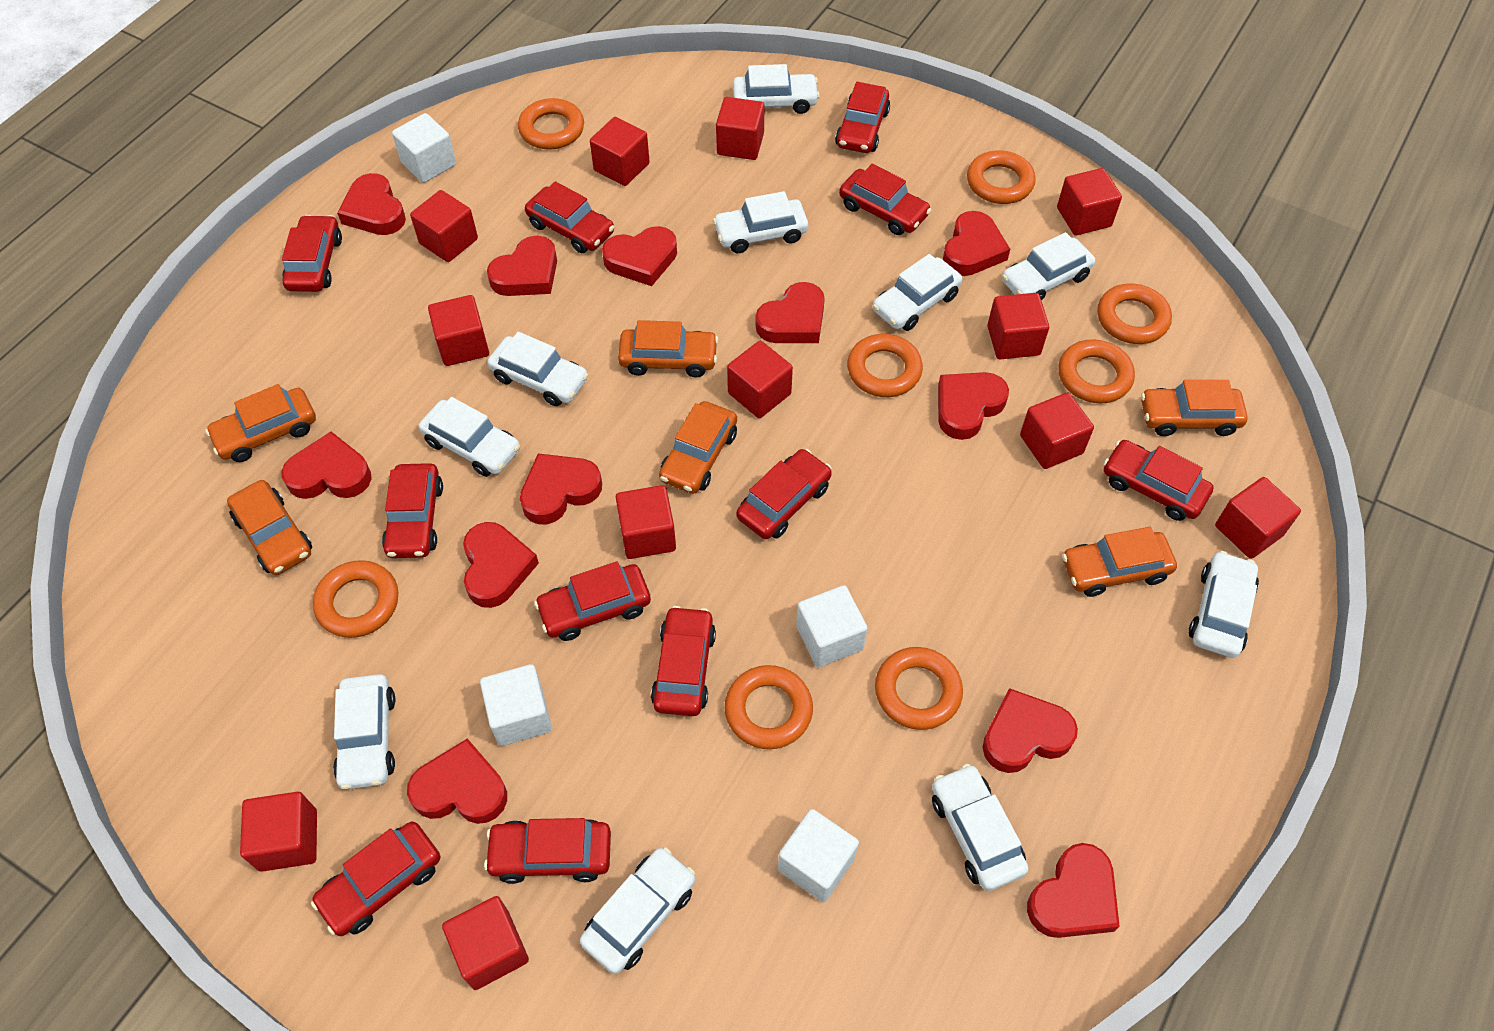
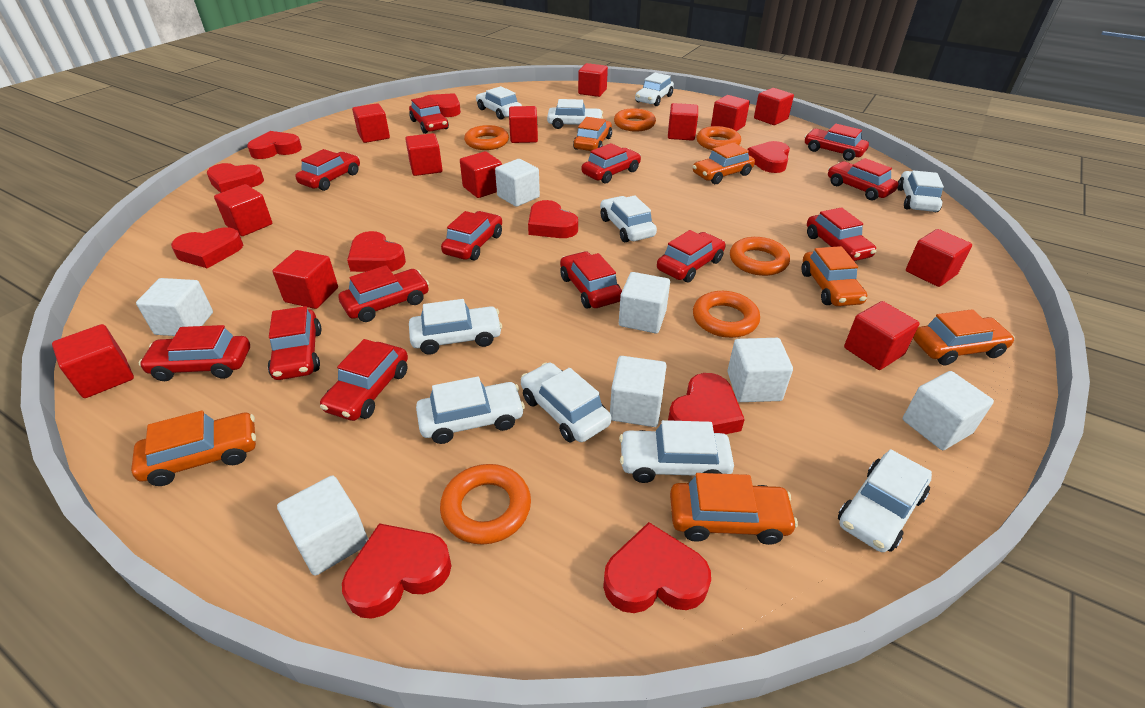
orange ring: 8 -> 6
red car: 11 -> 13
red cube: 12 -> 13
red heart: 12 -> 10
white cube: 4 -> 7

